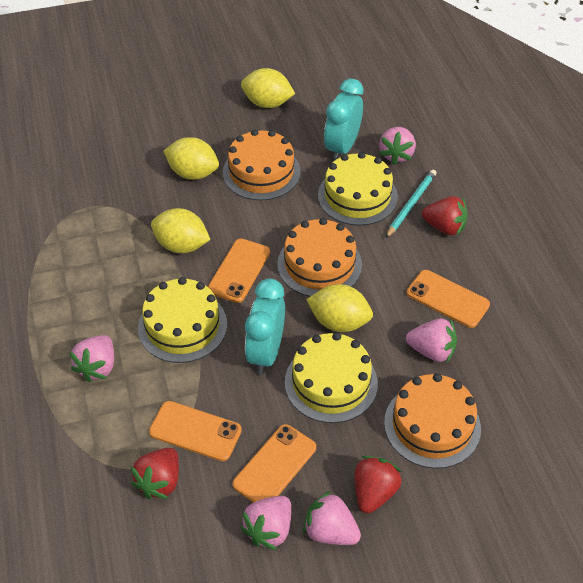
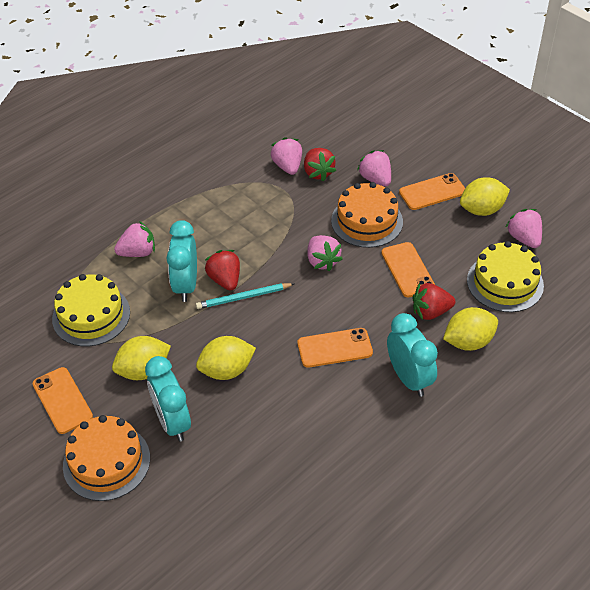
orange cake: 3 -> 2
turquoise clock: 2 -> 3
yellow cake: 3 -> 2

